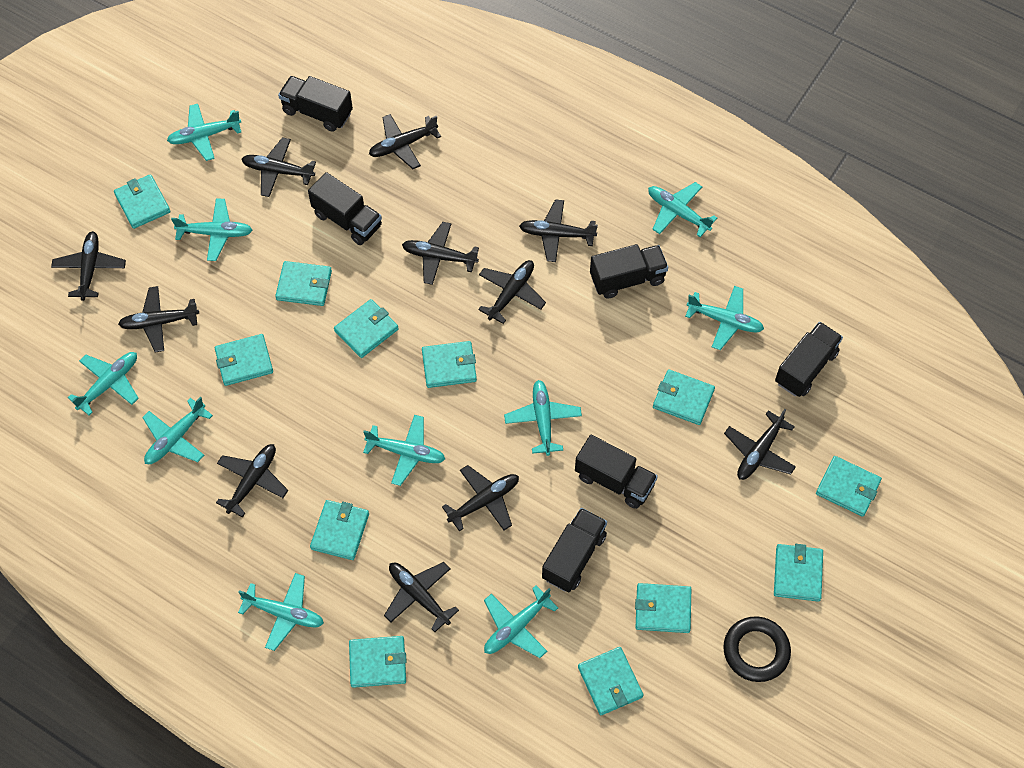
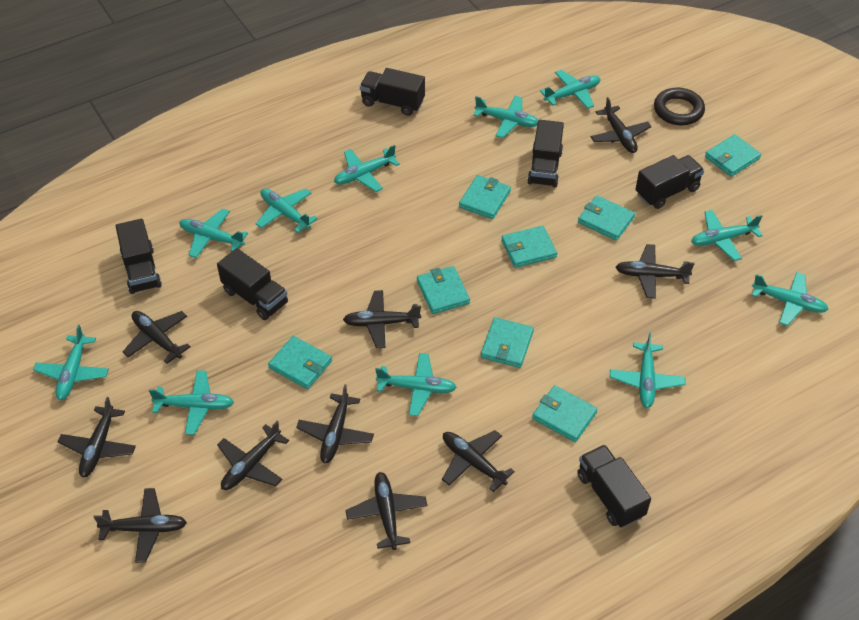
black plane: 11 -> 10
turquoise plane: 10 -> 11
turquoise wallet: 12 -> 8

